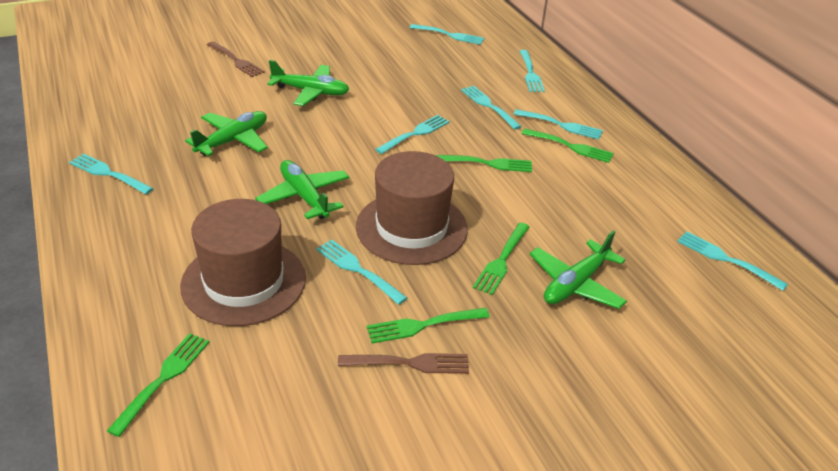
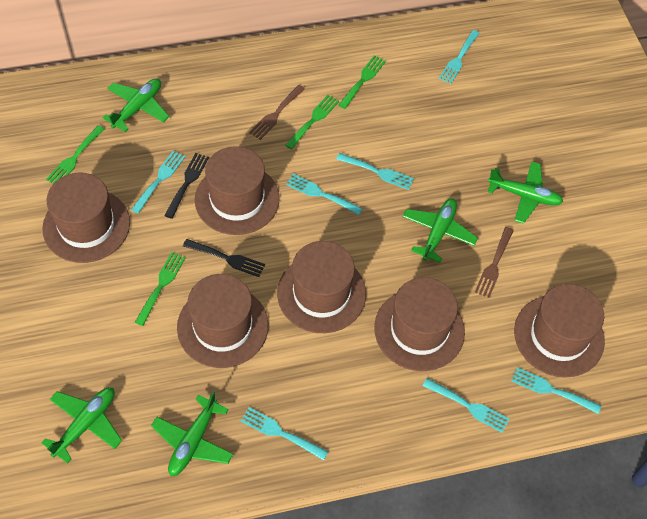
black fork: 0 -> 2
brown hat: 2 -> 6
green fork: 5 -> 4
green plane: 4 -> 5
turquoise fork: 8 -> 7

